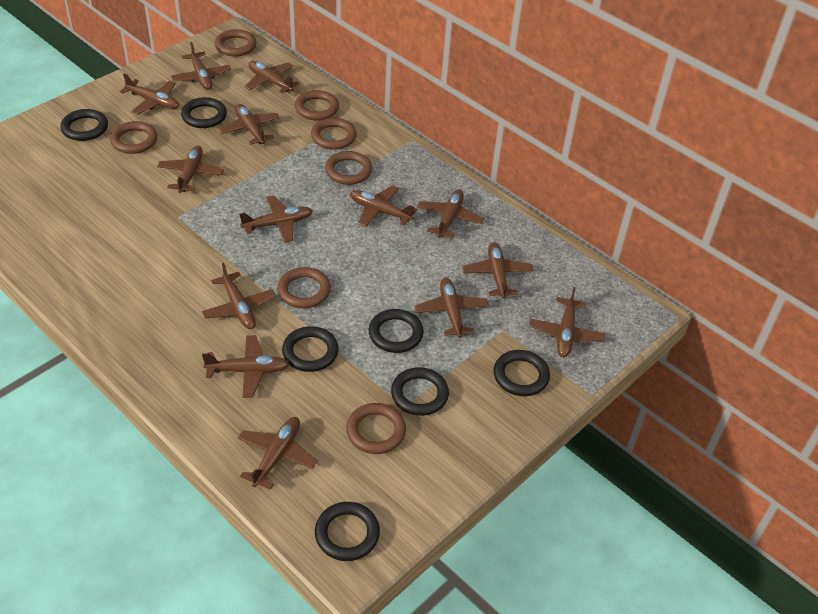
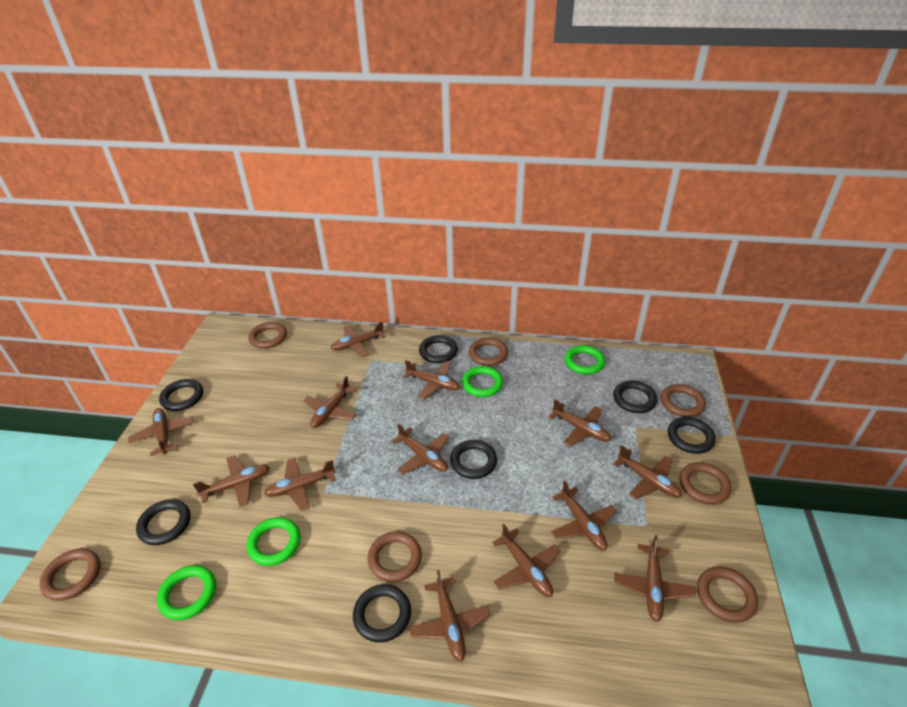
brown plane: 14 -> 13
green ring: 0 -> 4

